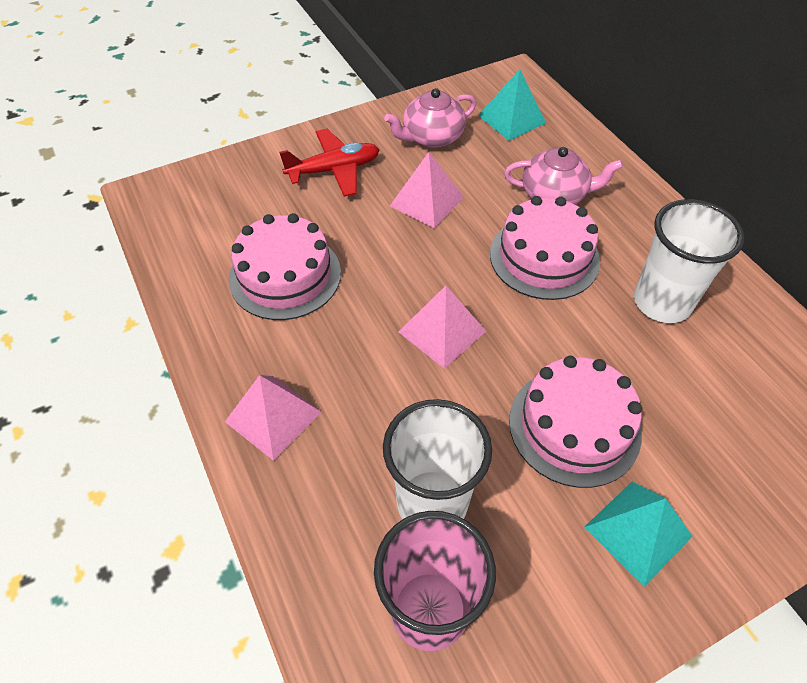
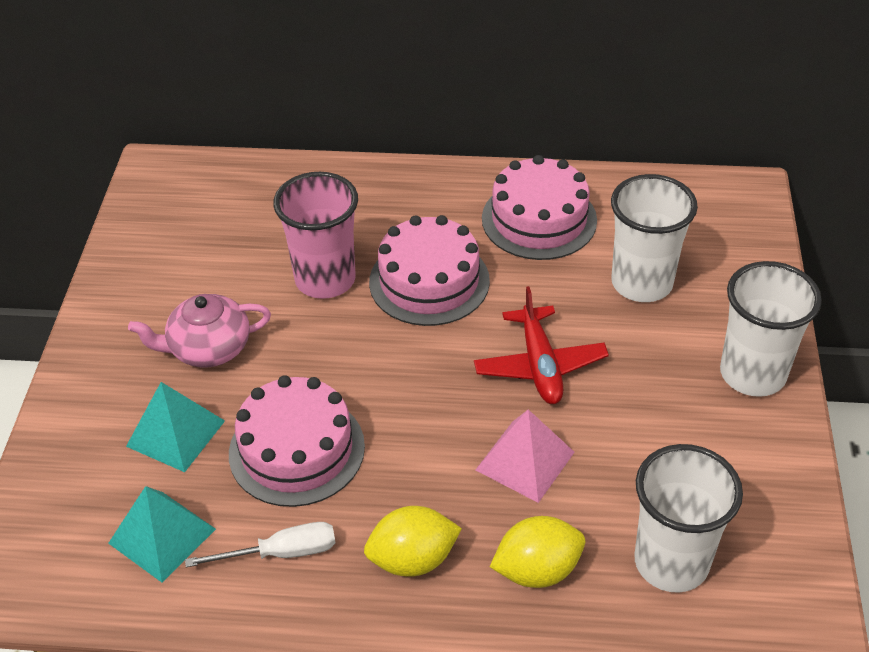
pink pyramid: 3 -> 1
pink teapot: 2 -> 1
white cup: 2 -> 3
white screwdriver: 0 -> 1
yellow lemon: 0 -> 2

